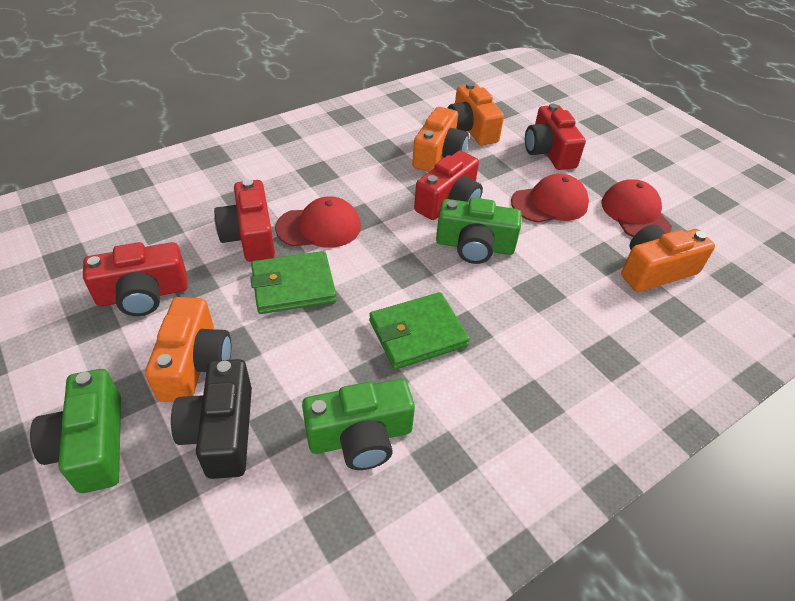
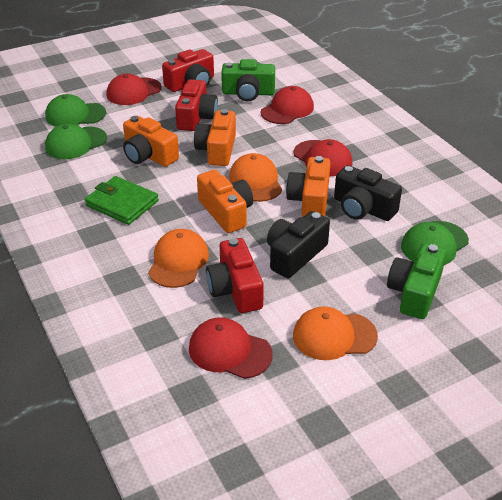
black camera: 1 -> 2
green camera: 3 -> 2
green cap: 0 -> 3
green wallet: 2 -> 1
orange cap: 0 -> 3
red camera: 4 -> 3
red cap: 3 -> 4

